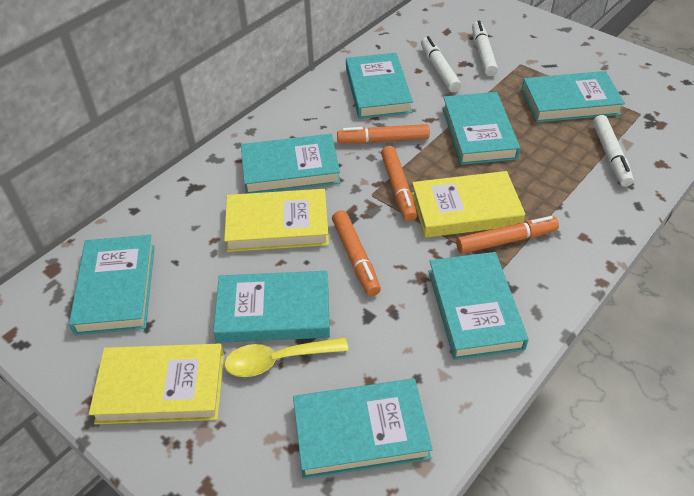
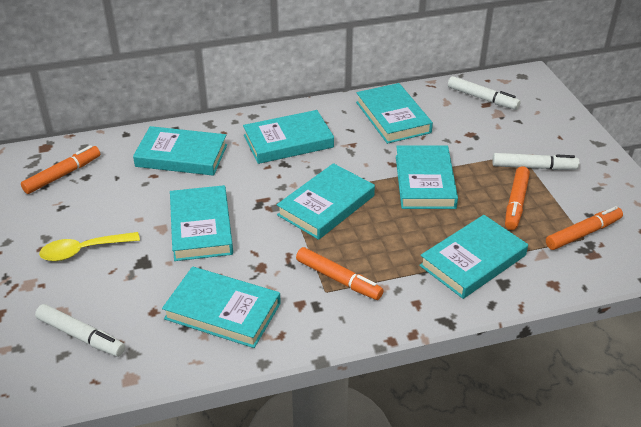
yellow book: 3 -> 0

